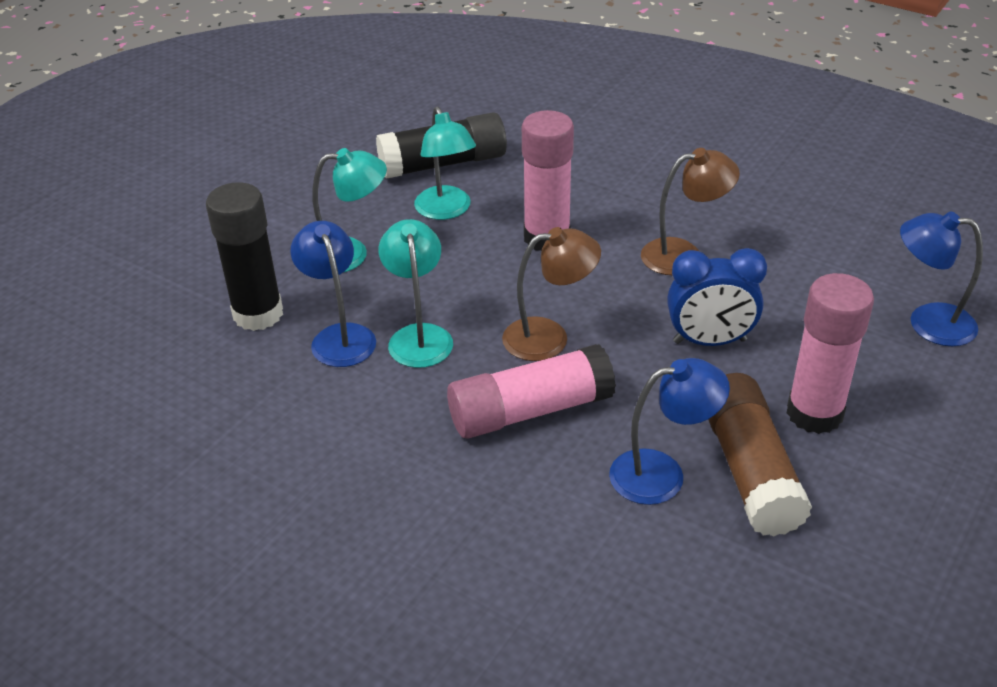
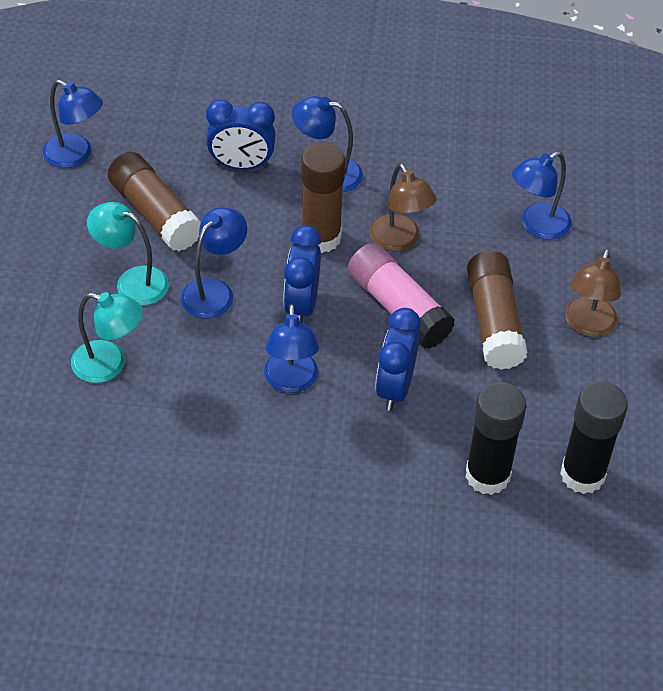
blue clock: 1 -> 3
blue lamp: 3 -> 5
brown glue stick: 1 -> 3
pink glue stick: 3 -> 1
turquoise lamp: 3 -> 2

